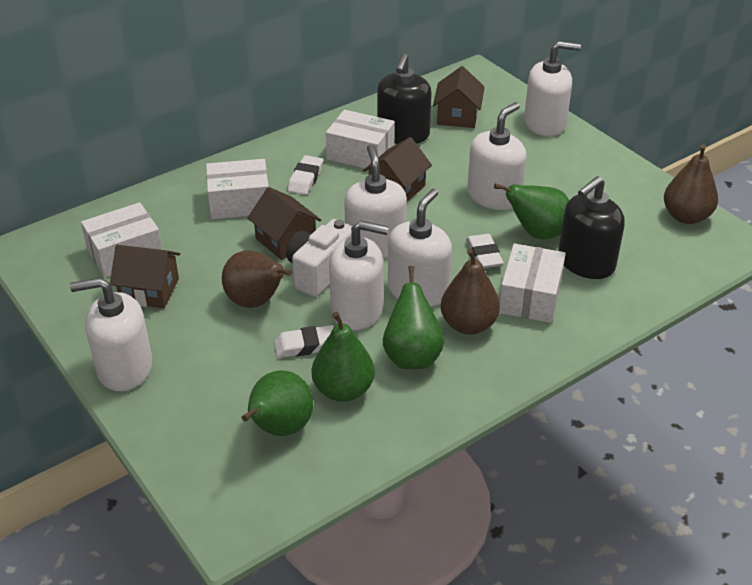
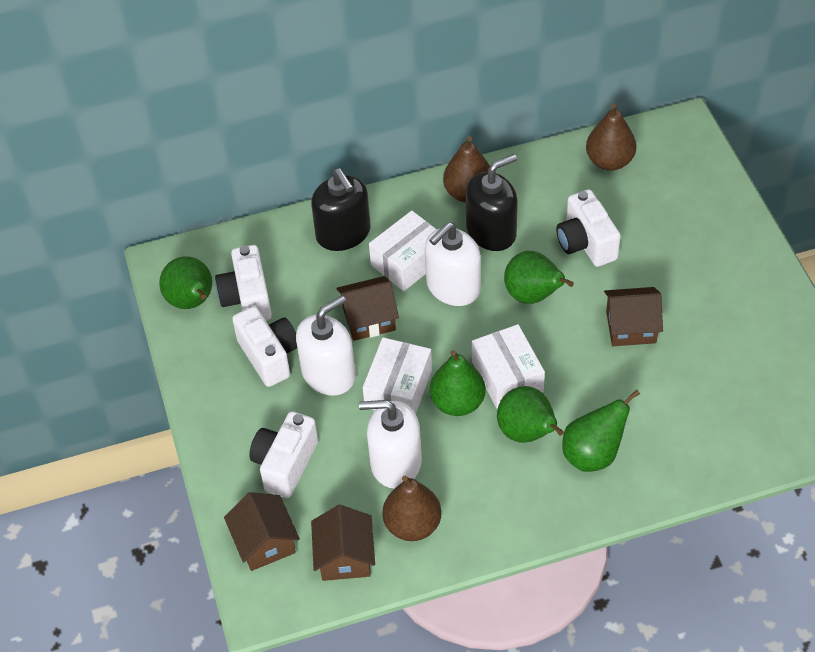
green pear: 4 -> 5
white box: 4 -> 3
white camera: 1 -> 4
white eraser: 3 -> 0
white soap dispenser: 6 -> 3

